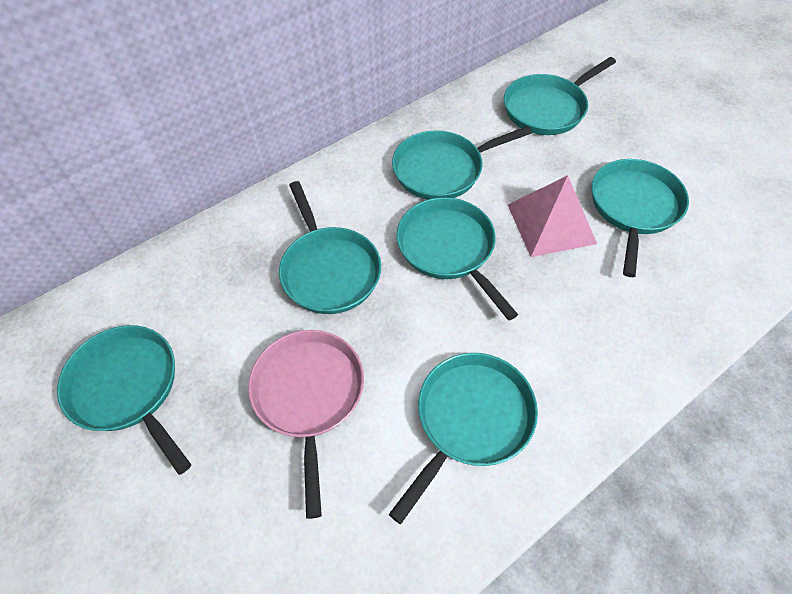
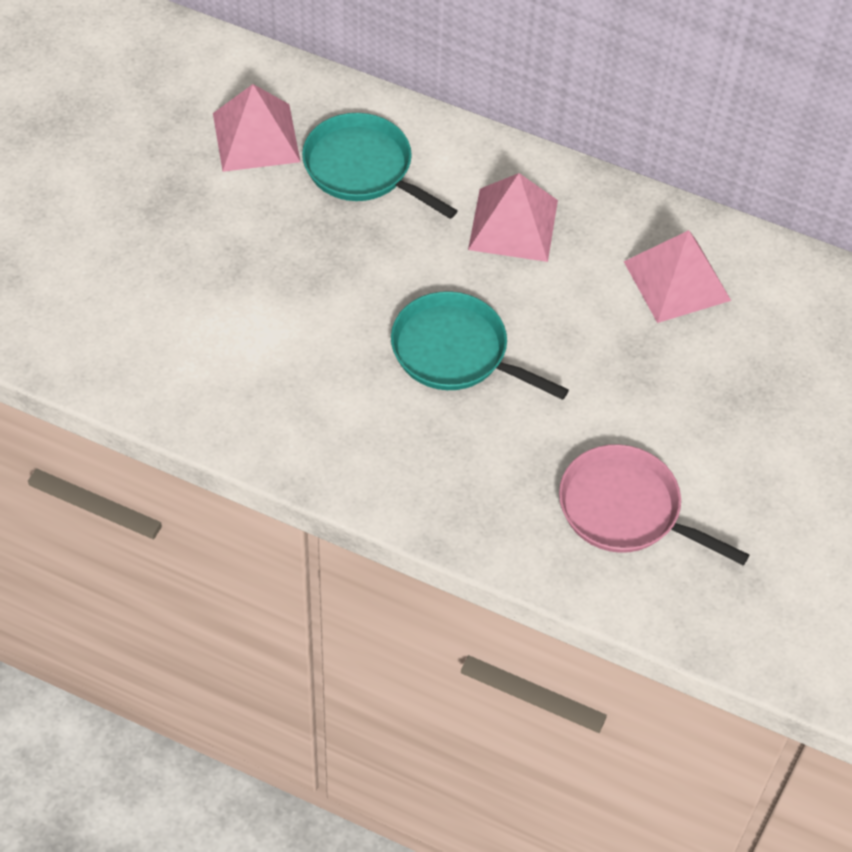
pink pyramid: 1 -> 3
turquoise pan: 7 -> 2

